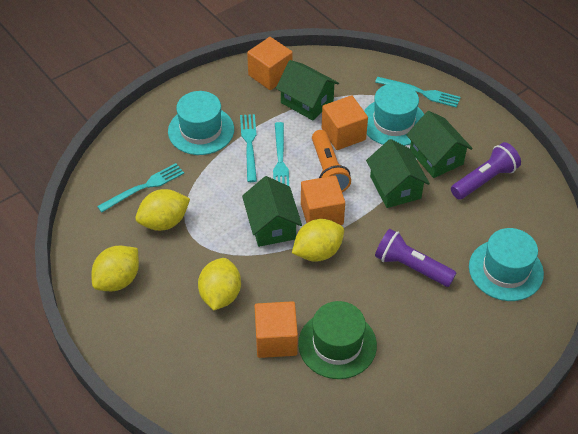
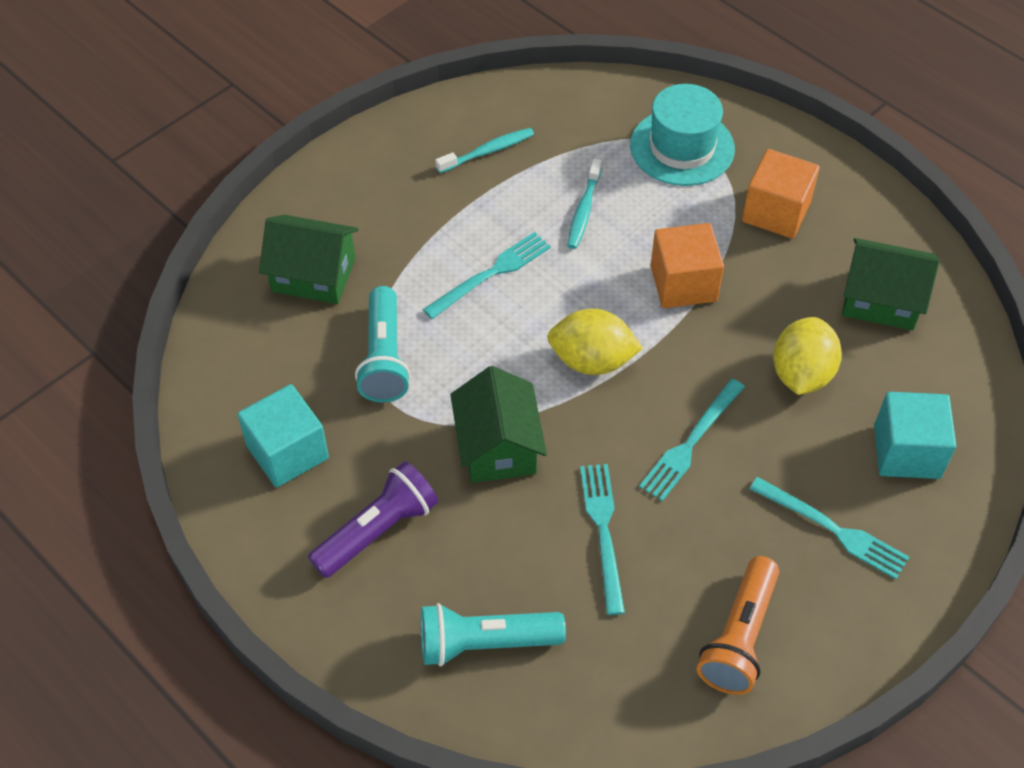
green hat: 1 -> 0
green house: 4 -> 3
orange cube: 4 -> 2
purple flashlight: 2 -> 1
turquoise cube: 0 -> 2
turquoise flashlight: 0 -> 2
turquoise hat: 3 -> 1
turquoise toothbrush: 0 -> 2
yellow lemon: 4 -> 2

